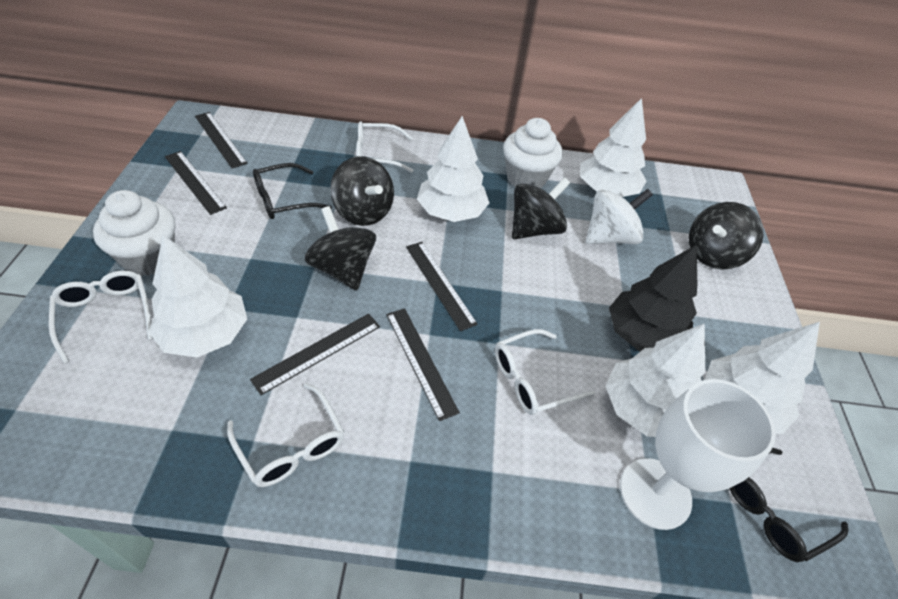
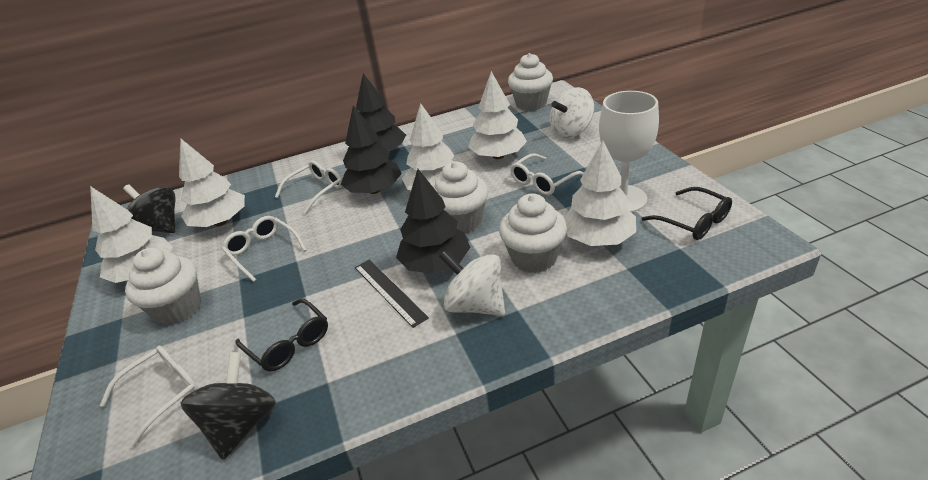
black ruler: 5 -> 1
black spinning top: 4 -> 2
black tree: 1 -> 3
white cupcake: 2 -> 4
white spinning top: 1 -> 2

